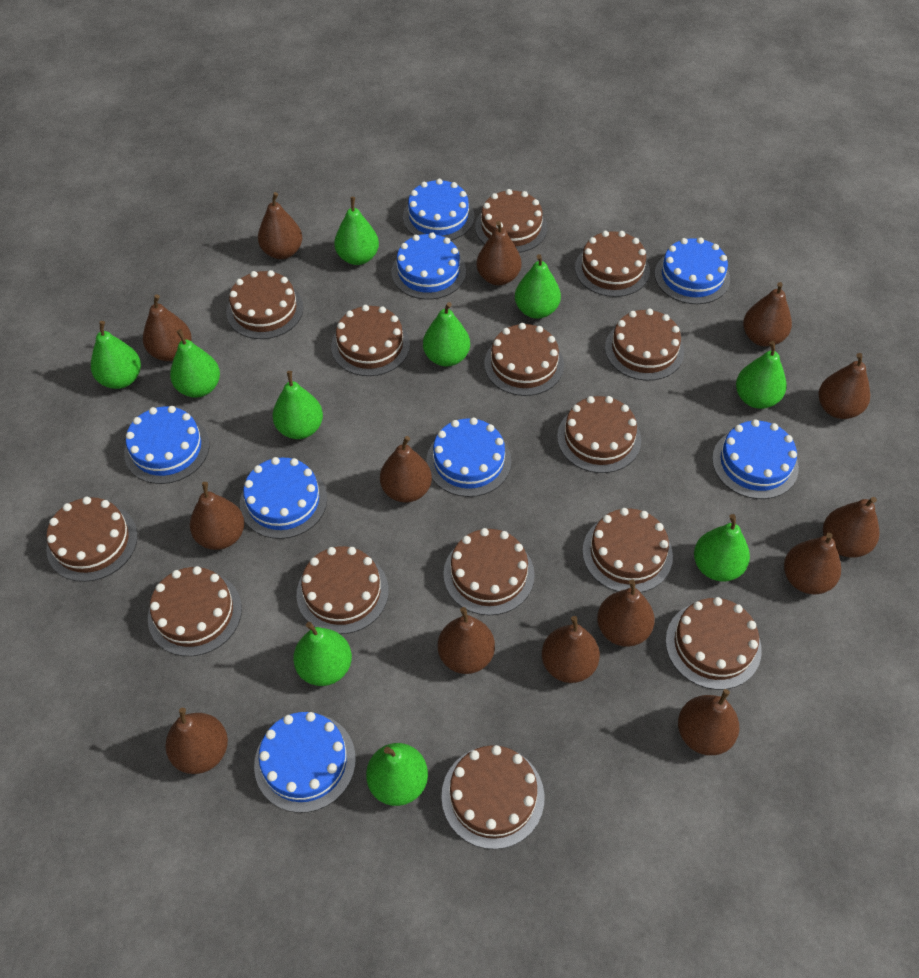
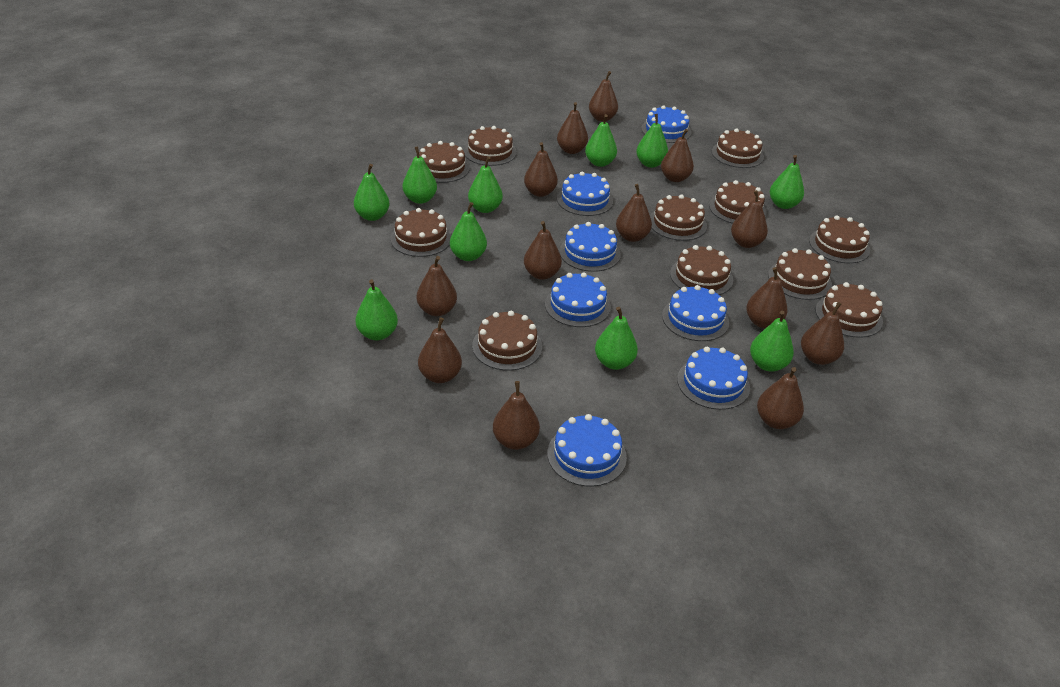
blue cake: 8 -> 7
brown cake: 14 -> 11
brown pear: 14 -> 13

